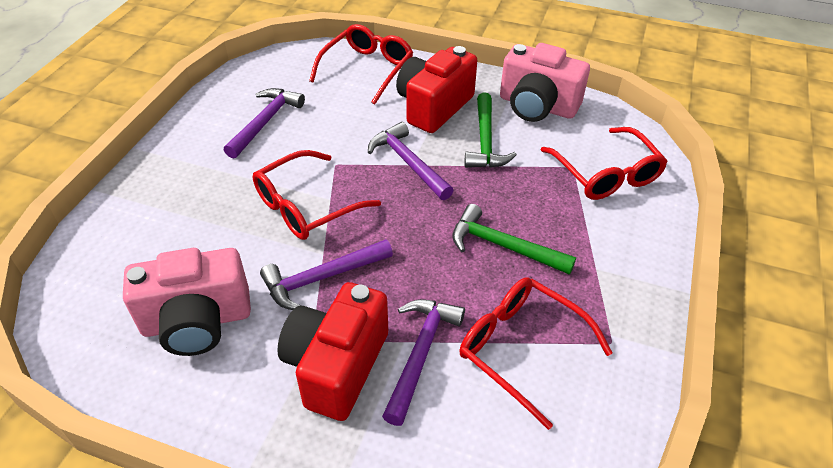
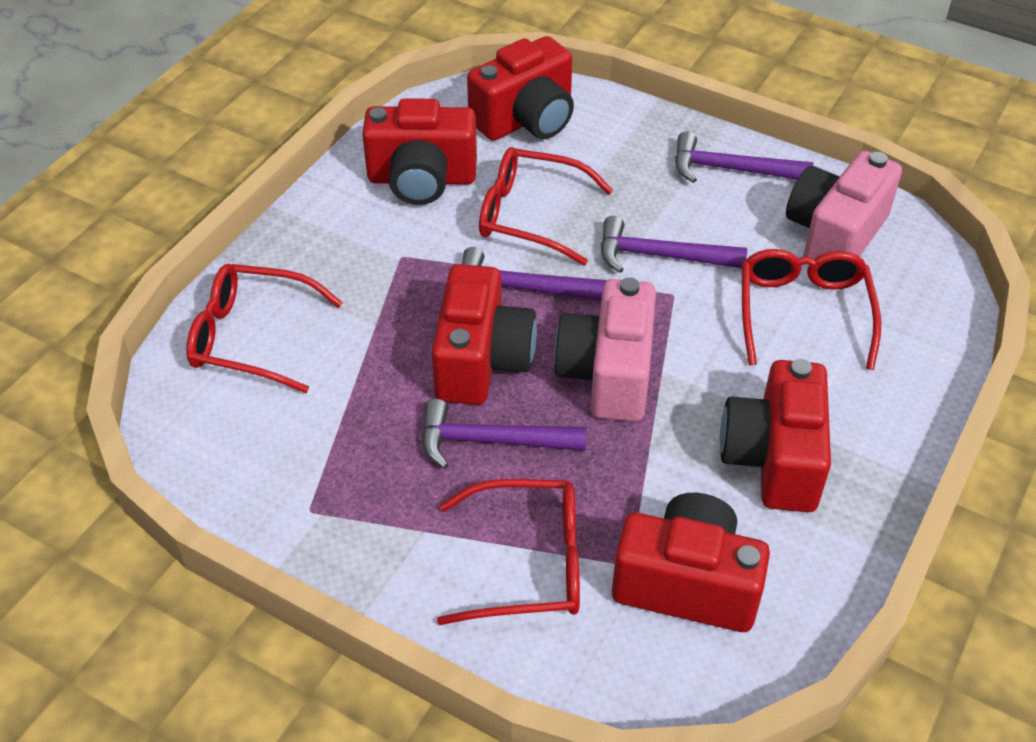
green hammer: 2 -> 0
red camera: 2 -> 5

